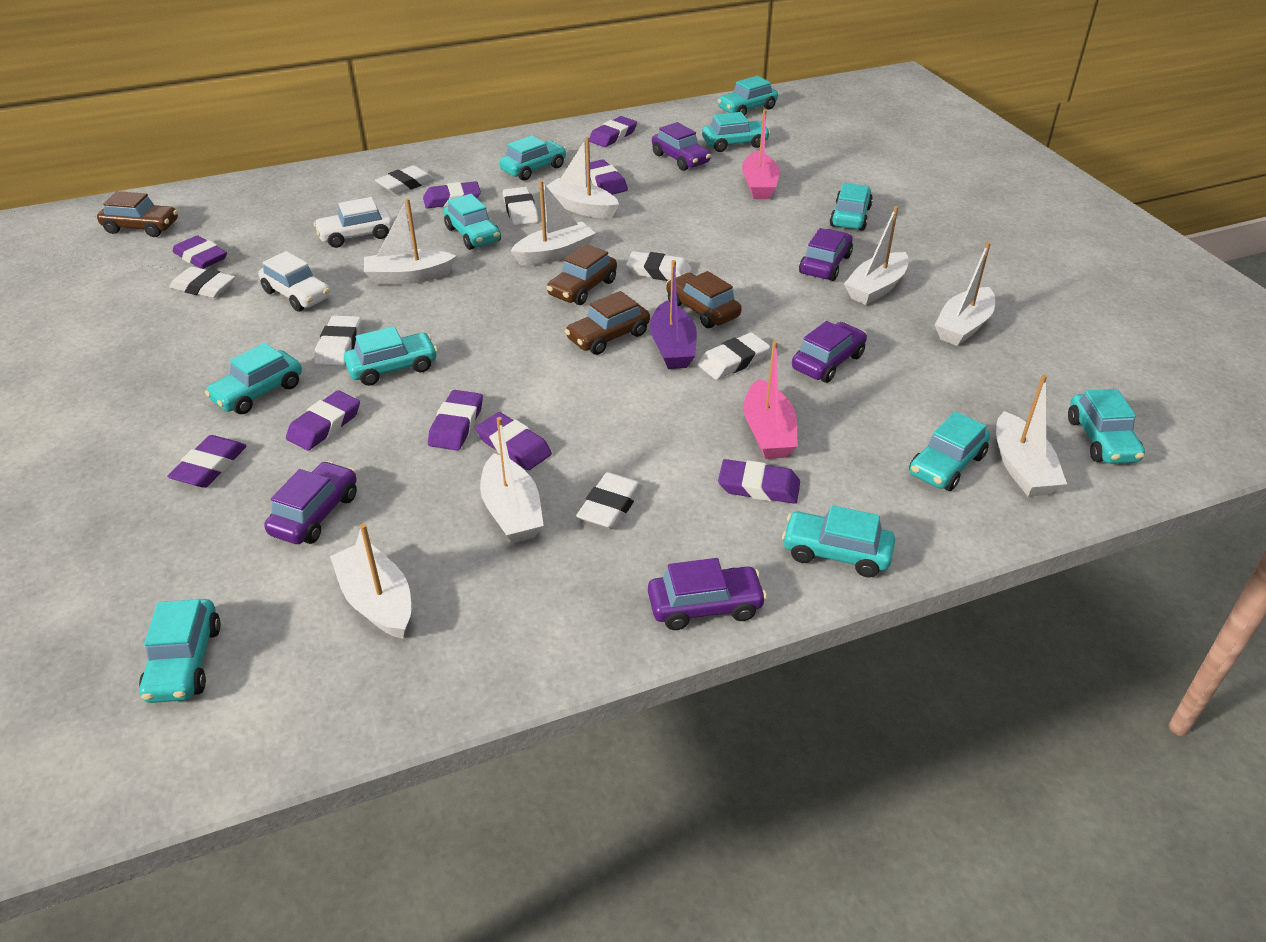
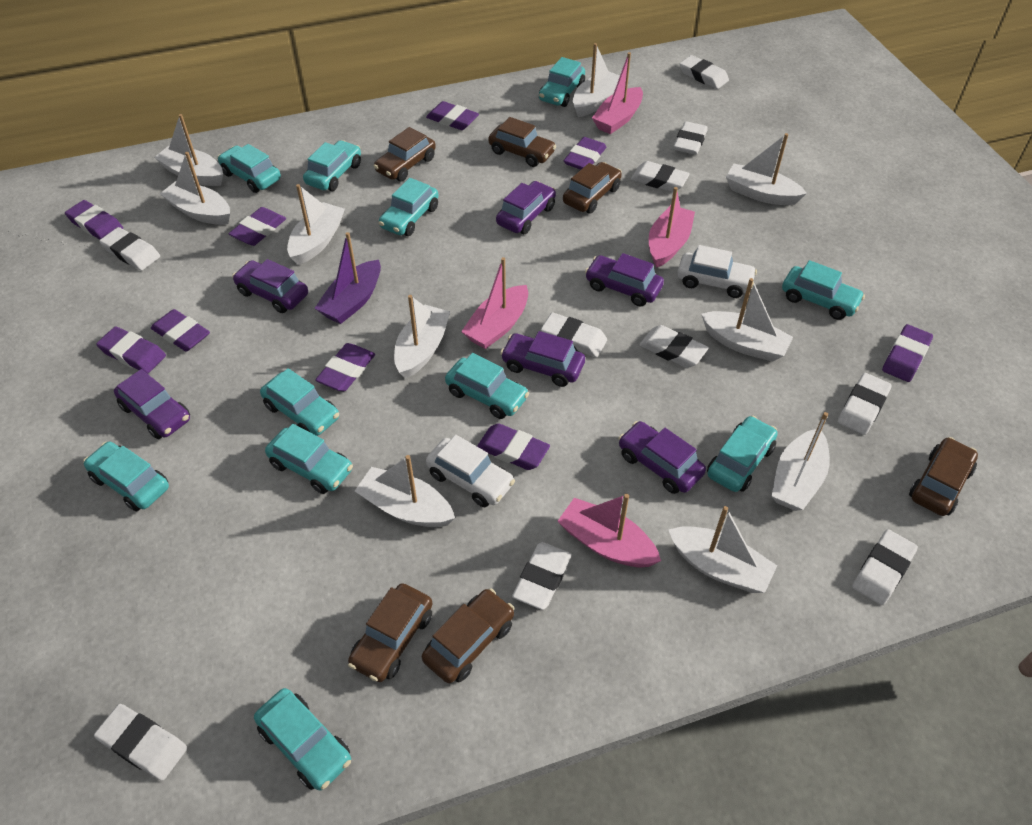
brown car: 4 -> 6
pink boat: 2 -> 4
purple car: 5 -> 6
white boat: 8 -> 10
white eraser: 7 -> 10

